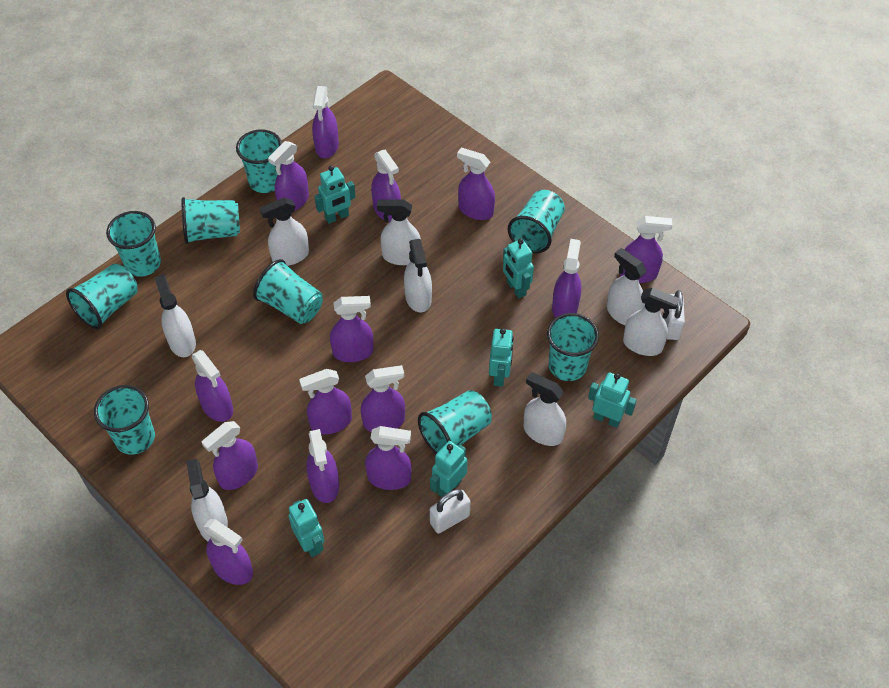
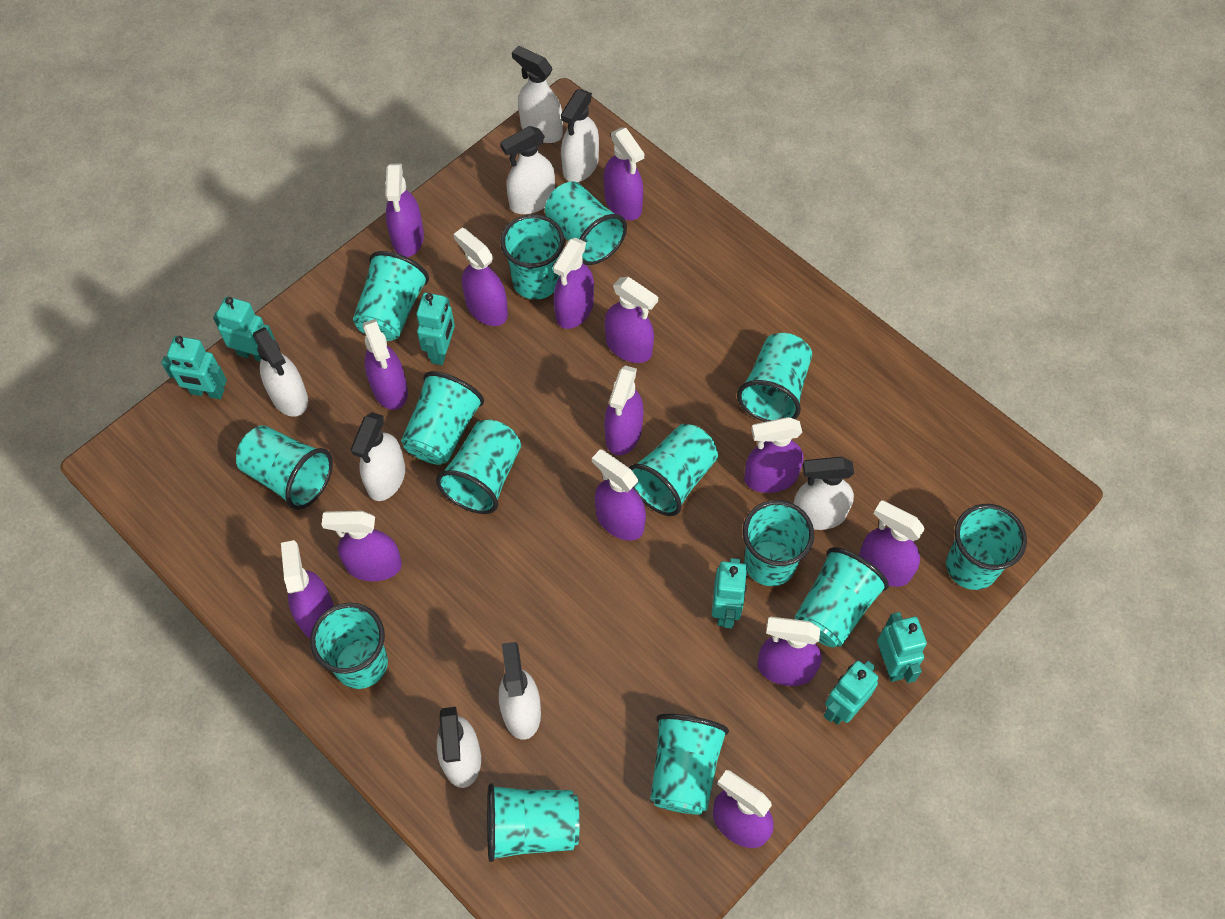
turquoise cup: 9 -> 14
white padlock: 2 -> 0

